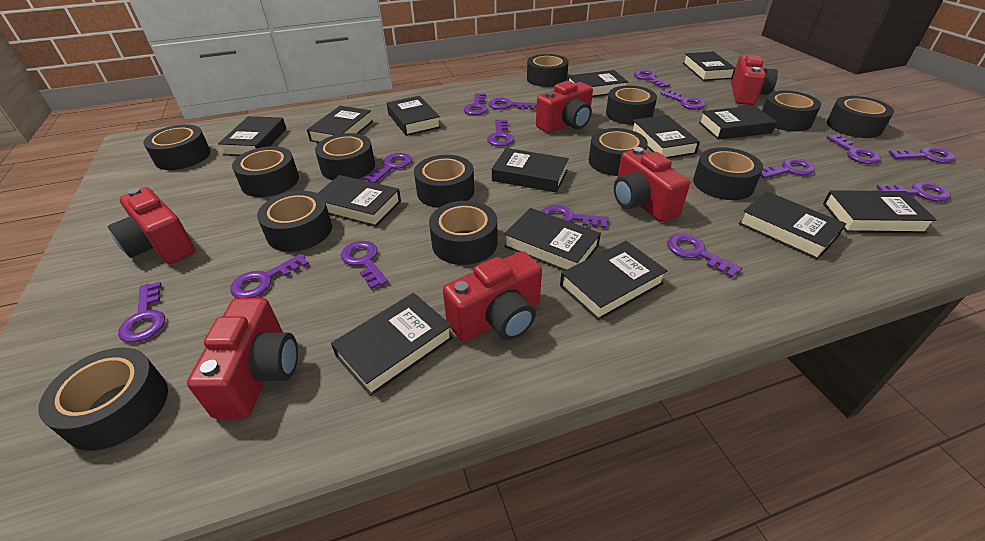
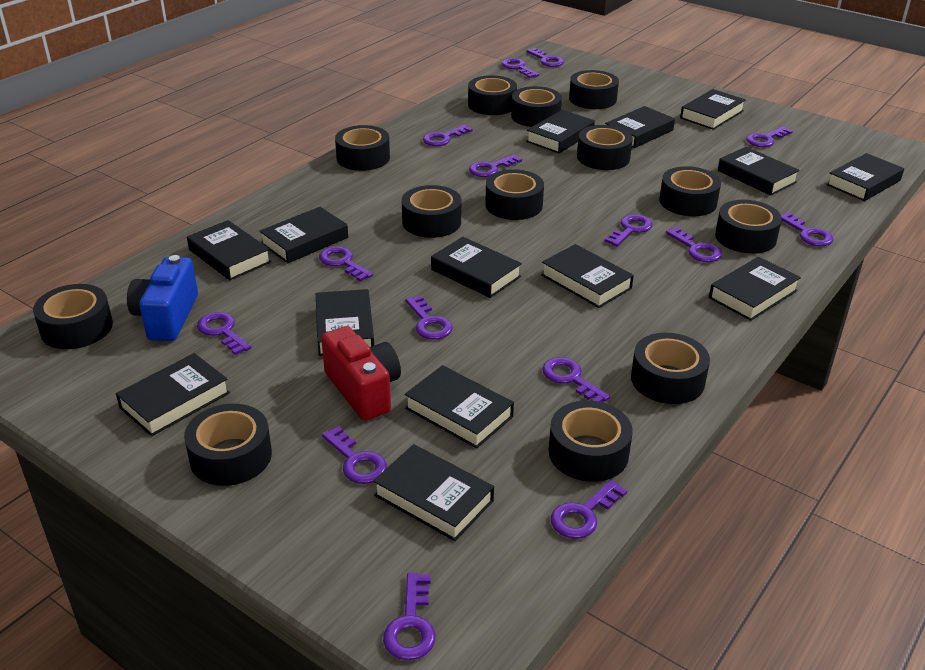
blue camera: 0 -> 1
red camera: 6 -> 1

